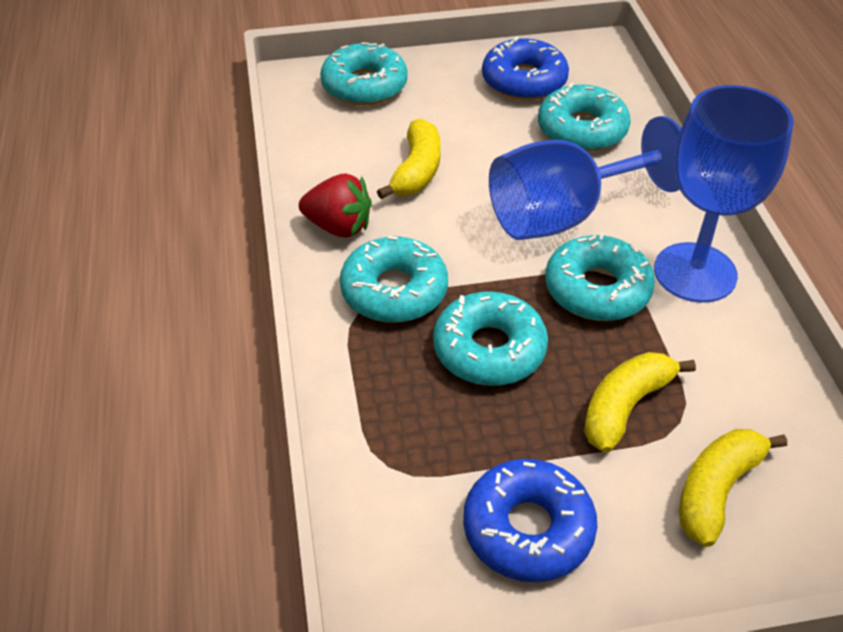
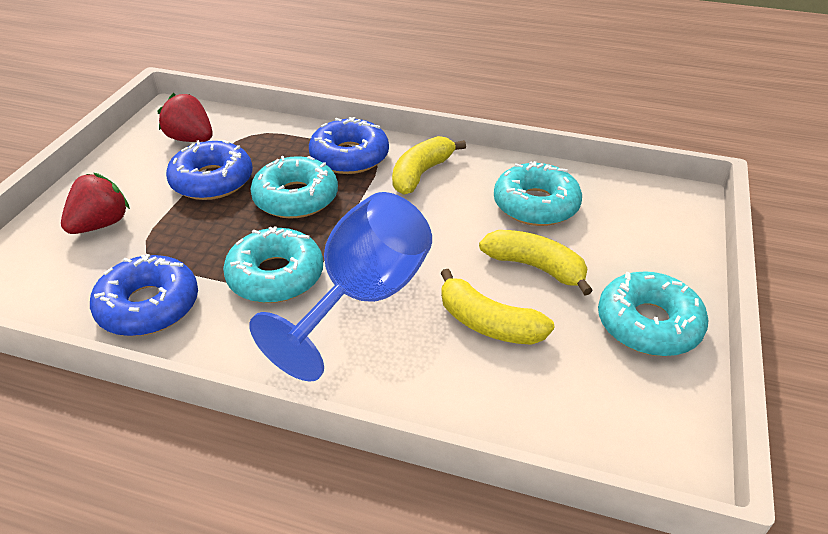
blue donut: 2 -> 3
blue goblet: 2 -> 1
red strawberry: 1 -> 2
turquoise donut: 5 -> 4

